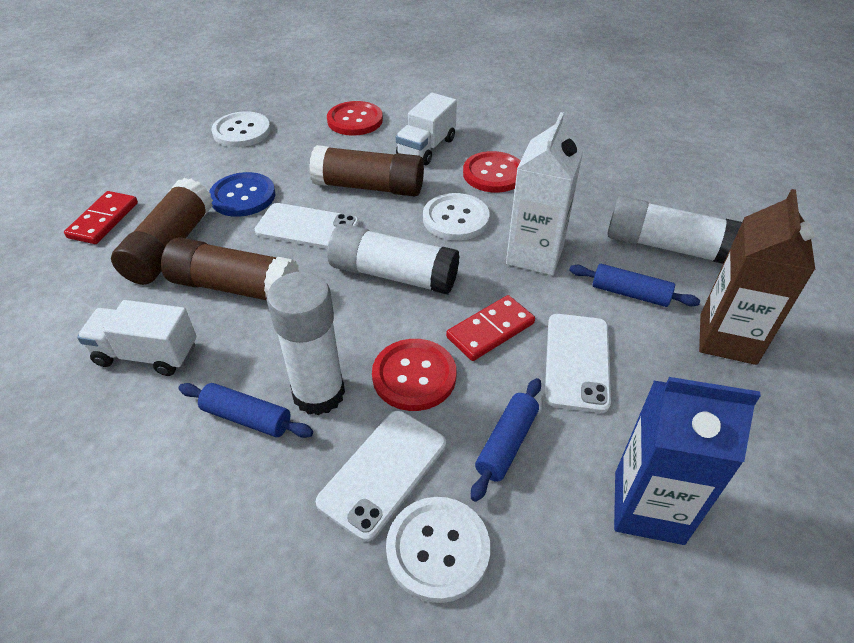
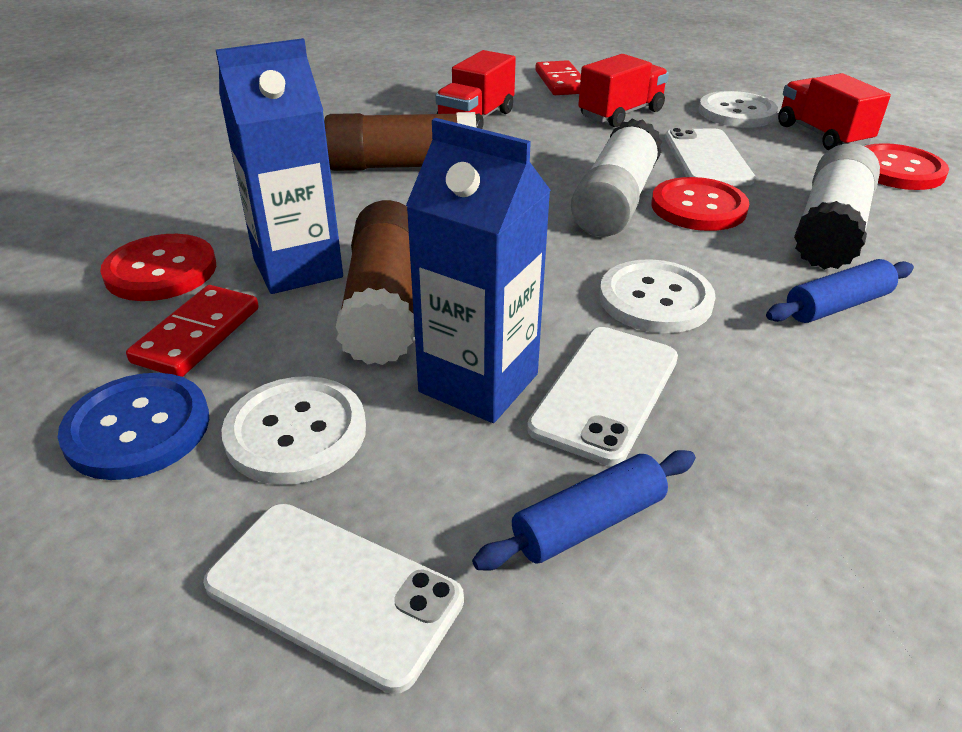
blue carton: 1 -> 2
blue rolling pin: 3 -> 2
brown carton: 1 -> 0
brown glue stick: 3 -> 2
red truck: 0 -> 3
white carton: 1 -> 0
white glue stick: 3 -> 2
white truck: 2 -> 0

